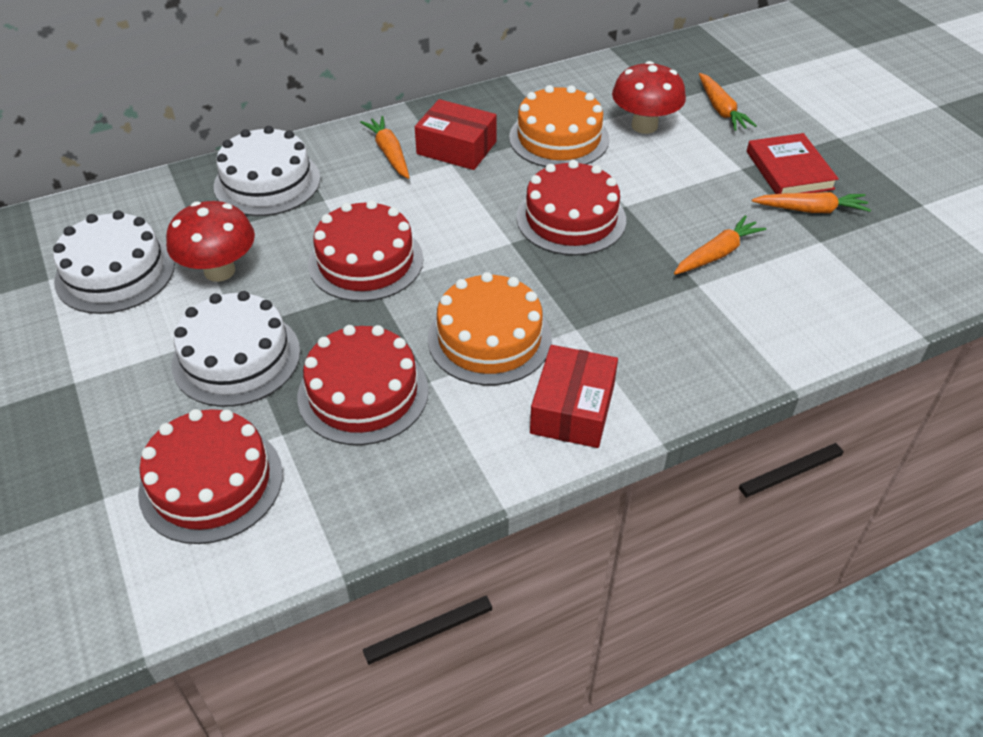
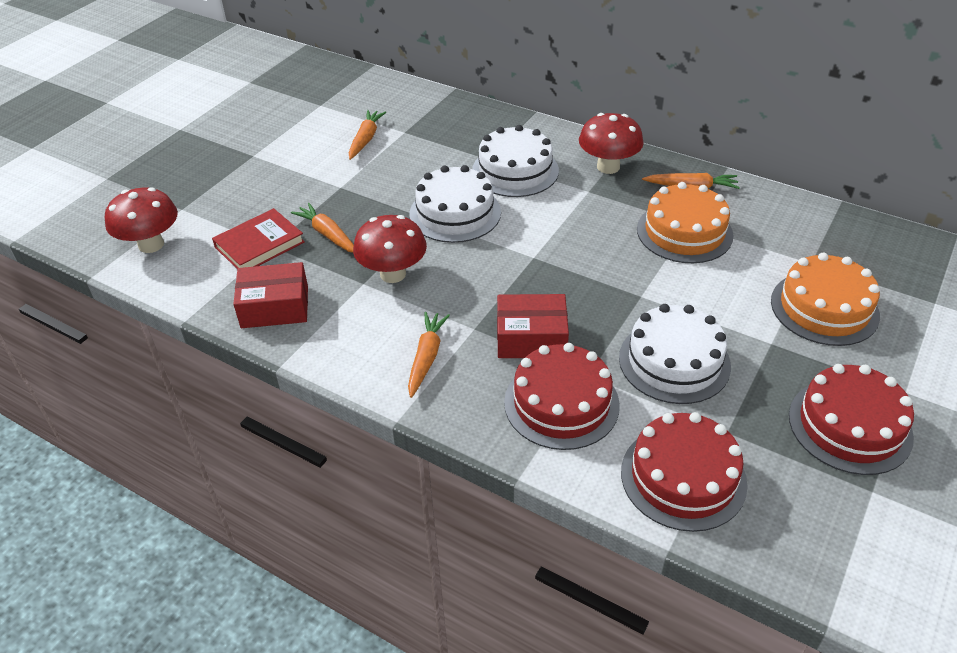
red cake: 4 -> 3
red mushroom: 2 -> 3

